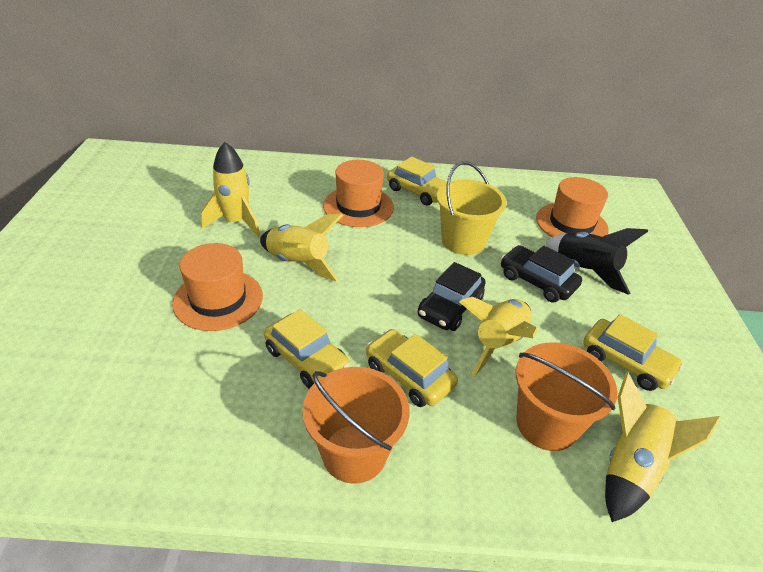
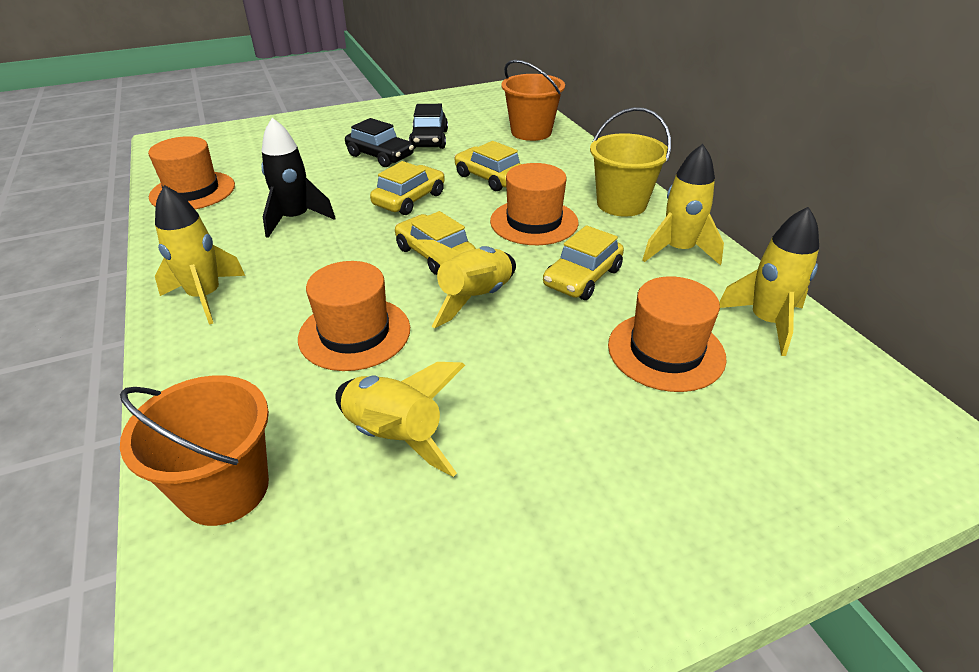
orange hat: 3 -> 4
yellow rocket: 4 -> 5

